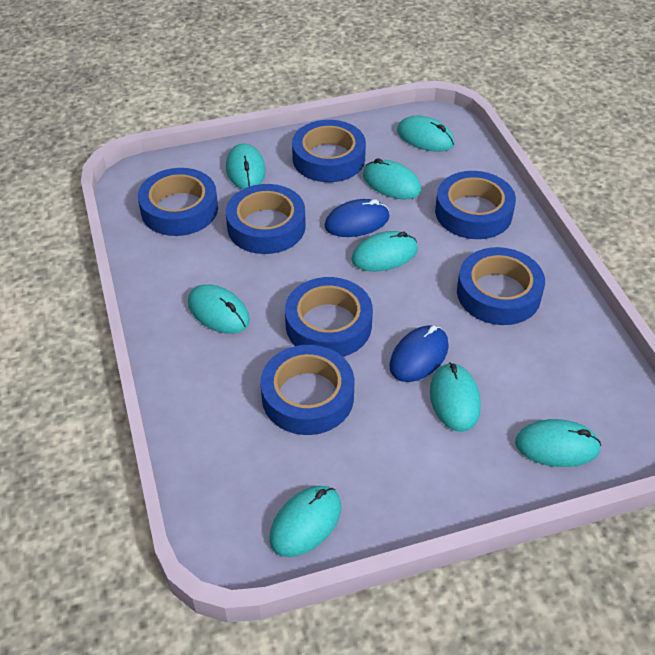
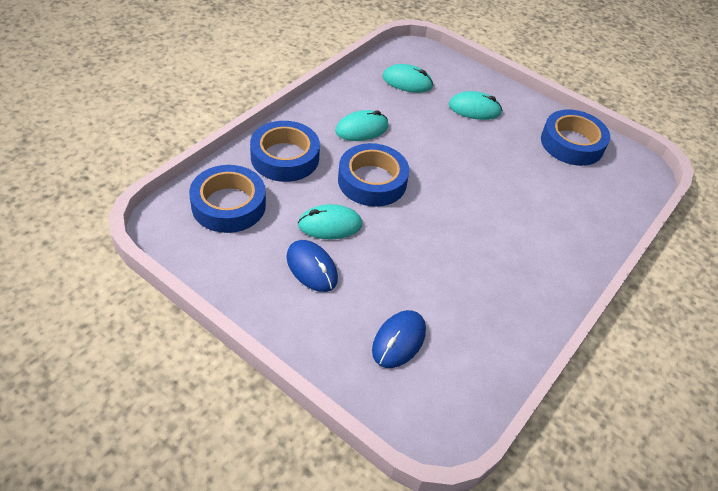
blue tape: 7 -> 4
turquoise mouse: 8 -> 4

